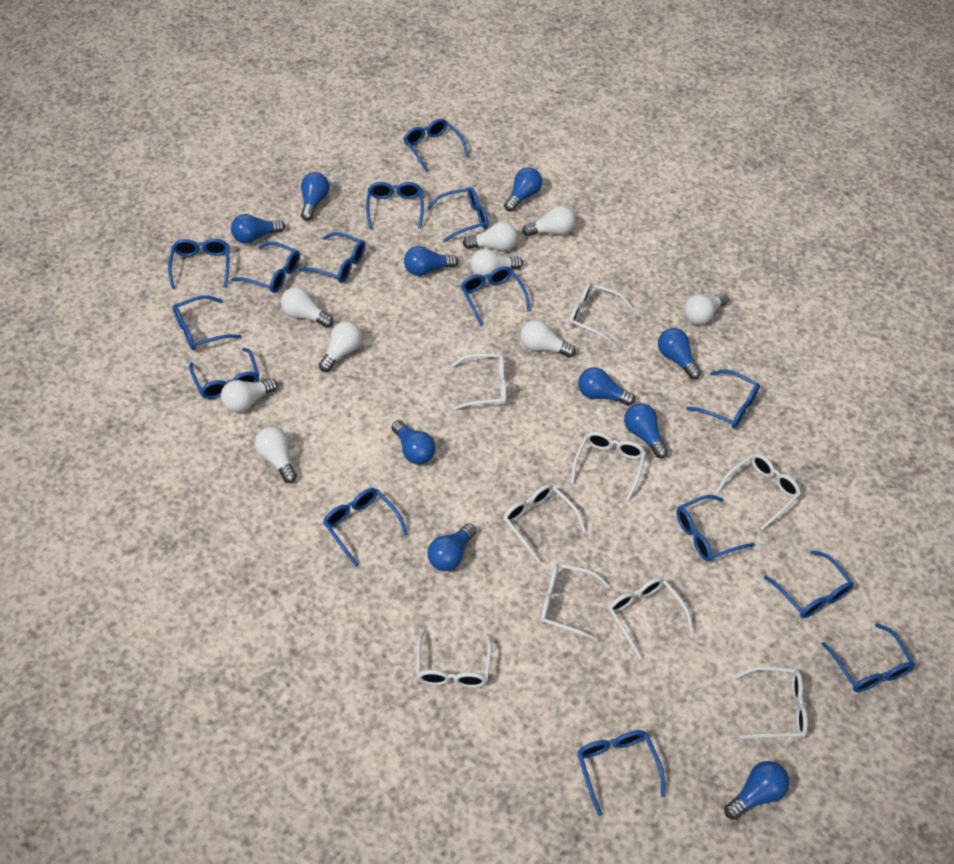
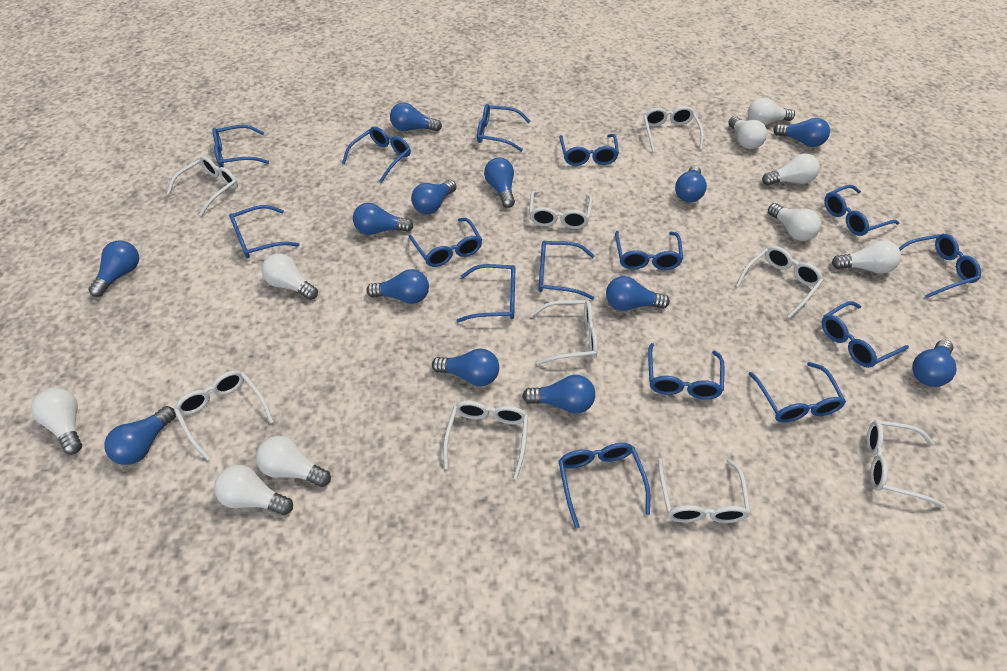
blue light bulb: 10 -> 13

